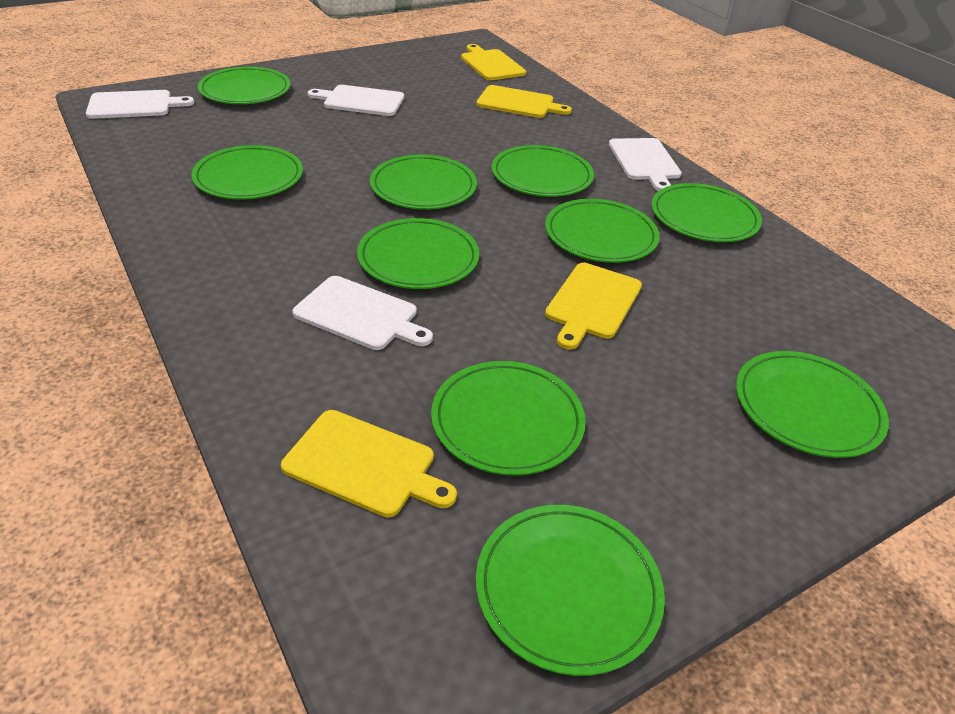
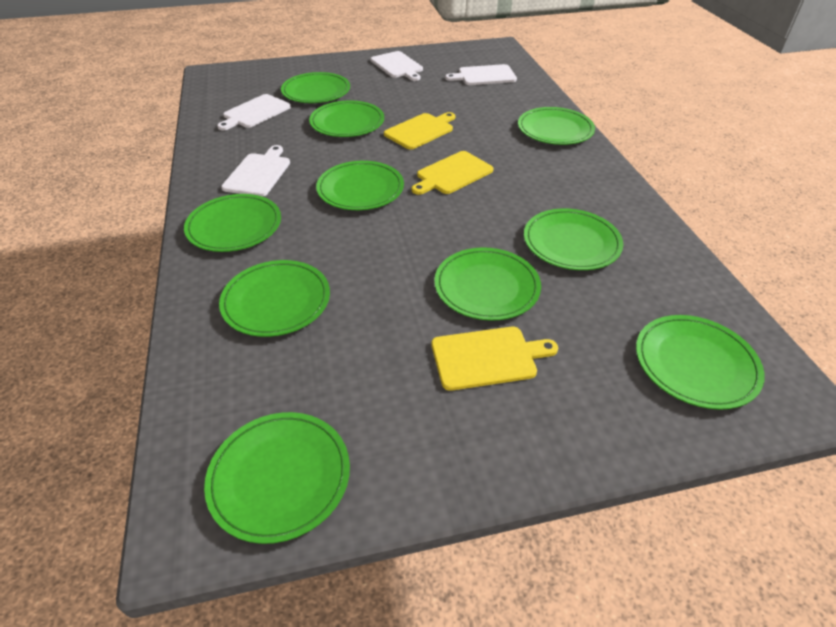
yellow cutting board: 4 -> 3

